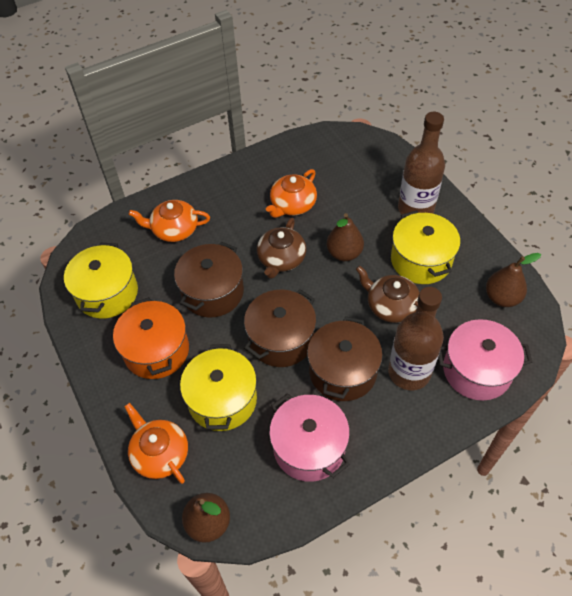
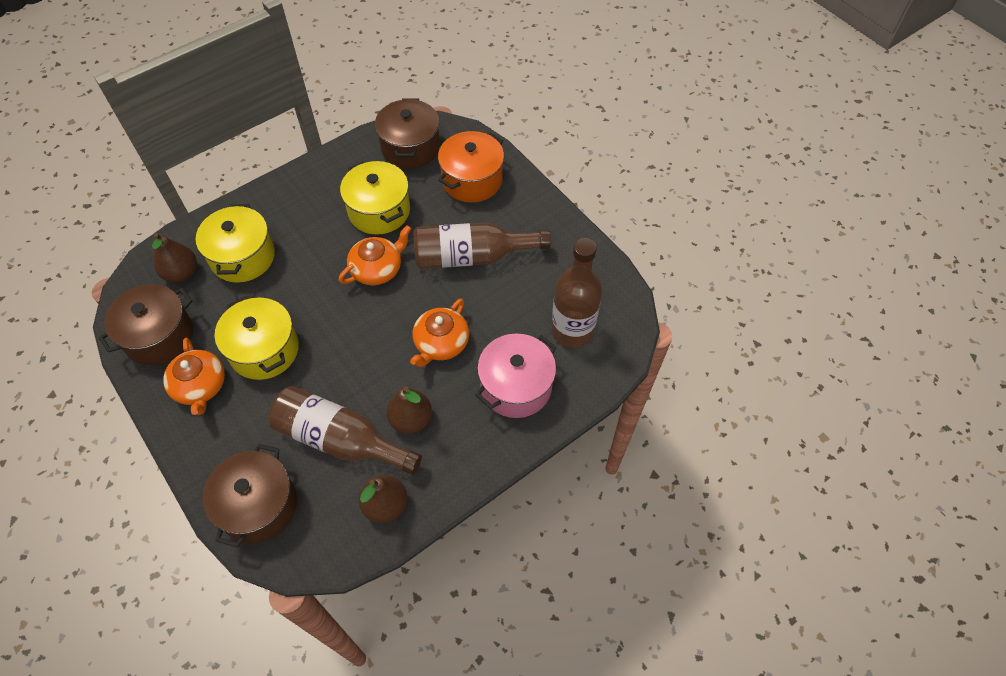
brown bottle: 2 -> 3
brown teapot: 2 -> 0
pink pot: 2 -> 1

